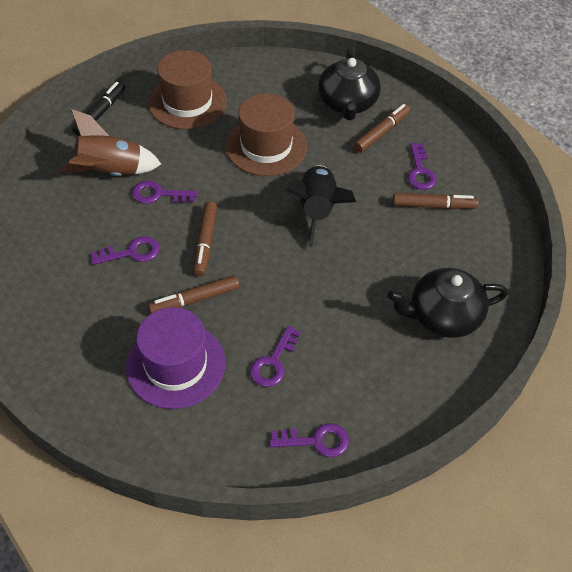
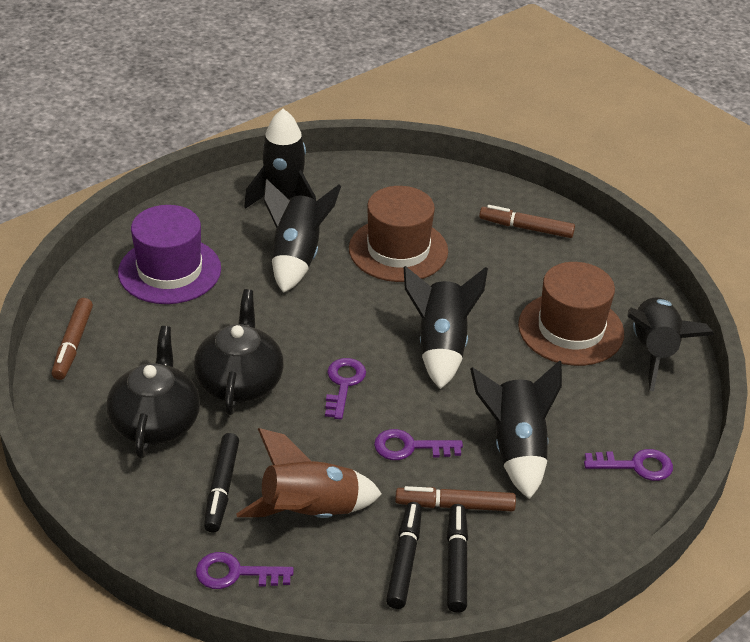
black marker: 1 -> 3
black rocket: 1 -> 5
brown marker: 4 -> 3
purple key: 5 -> 4

